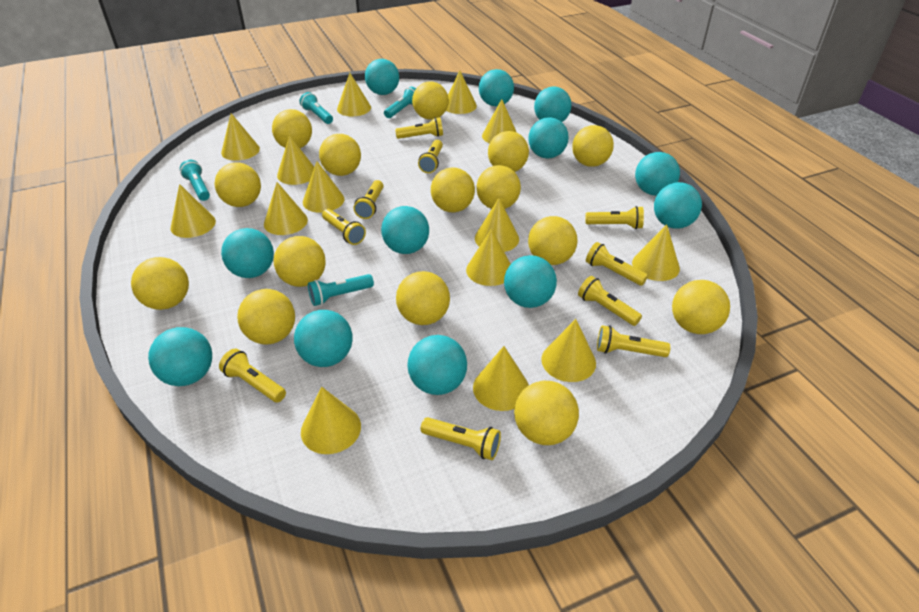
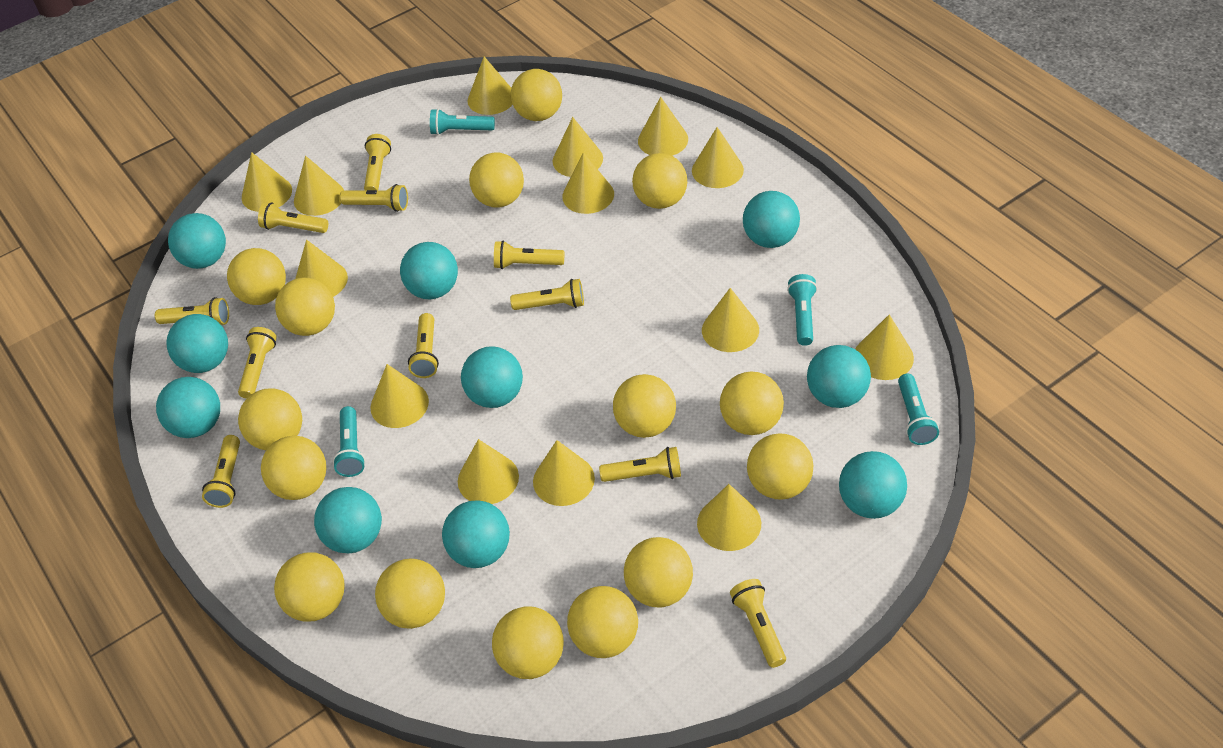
turquoise ball: 12 -> 10
yellow flashlight: 10 -> 11

